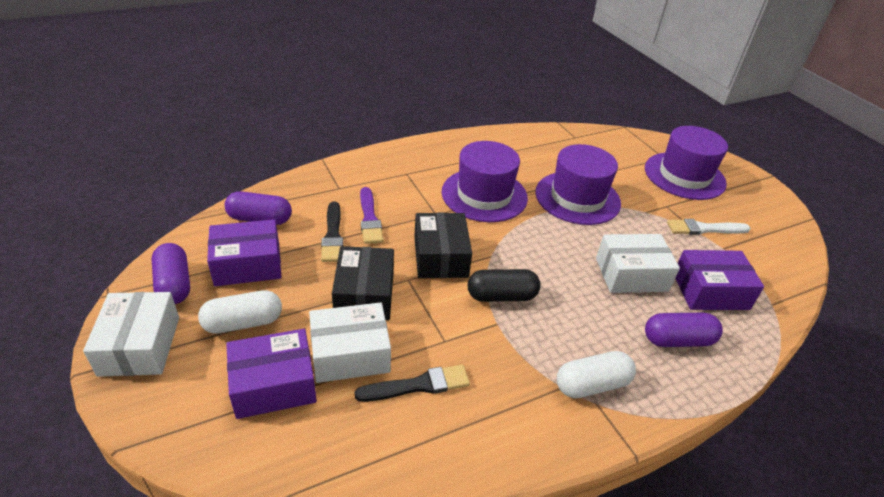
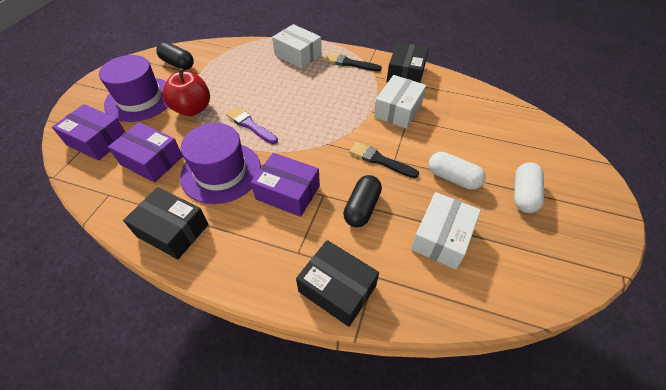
black box: 2 -> 3
black capsule: 1 -> 2
purple capsule: 3 -> 0
purple hat: 3 -> 2
red apple: 0 -> 1
white brush: 1 -> 0

